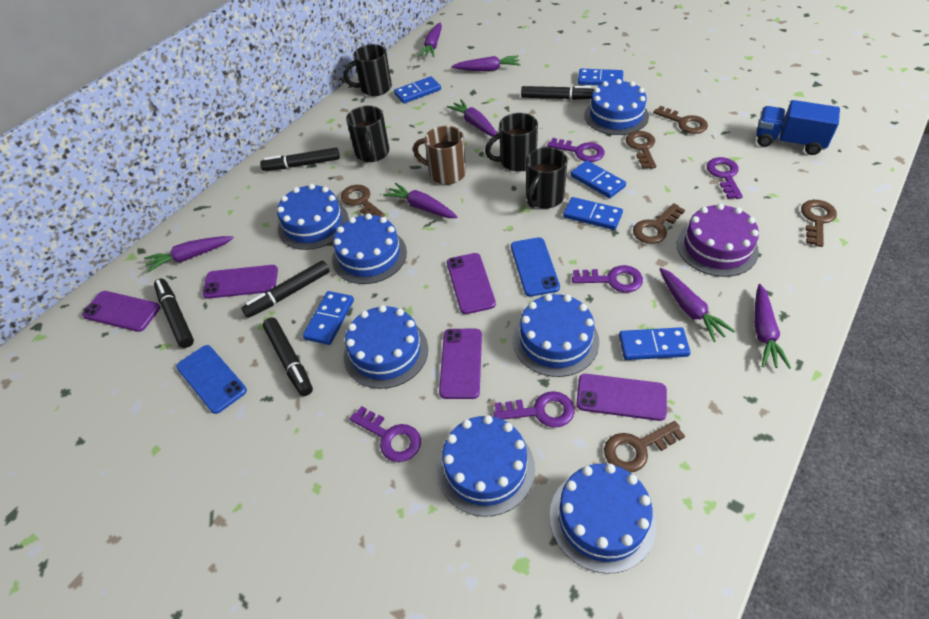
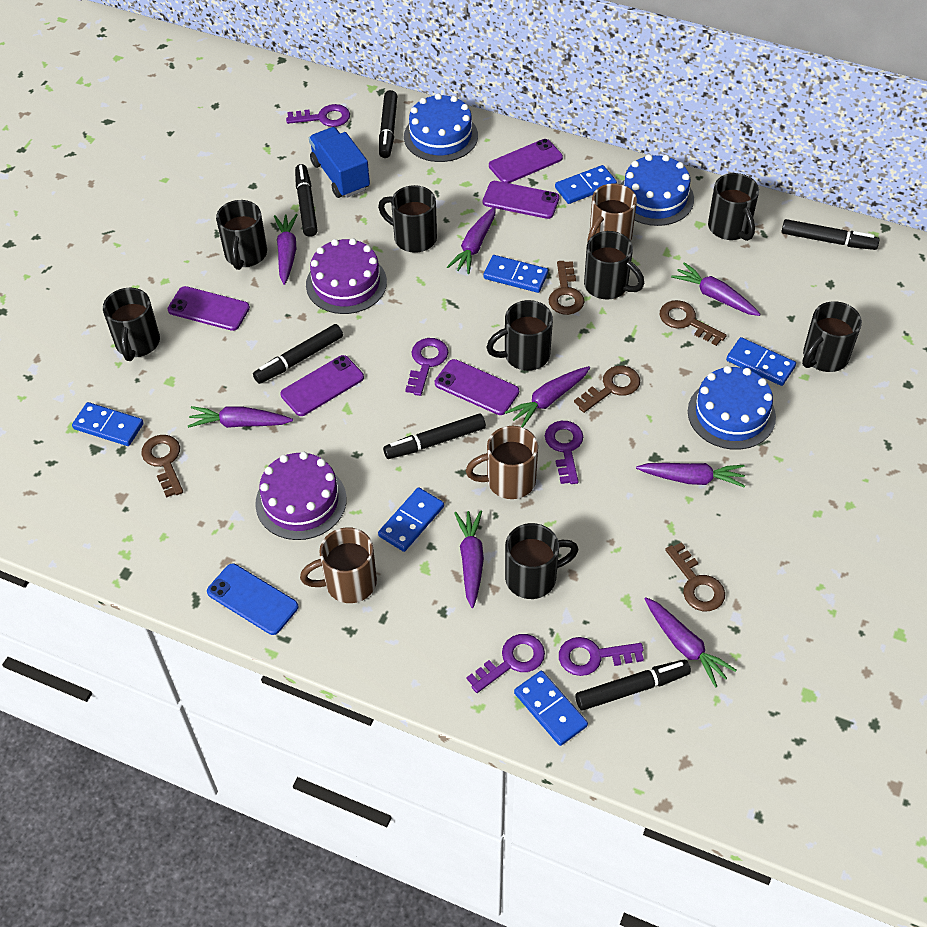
black marker: 5 -> 6
black mug: 4 -> 8
blue cake: 7 -> 3
blue phone: 2 -> 1
brown key: 6 -> 5
brown mug: 1 -> 3
purple cake: 1 -> 2
purple carrot: 7 -> 8

